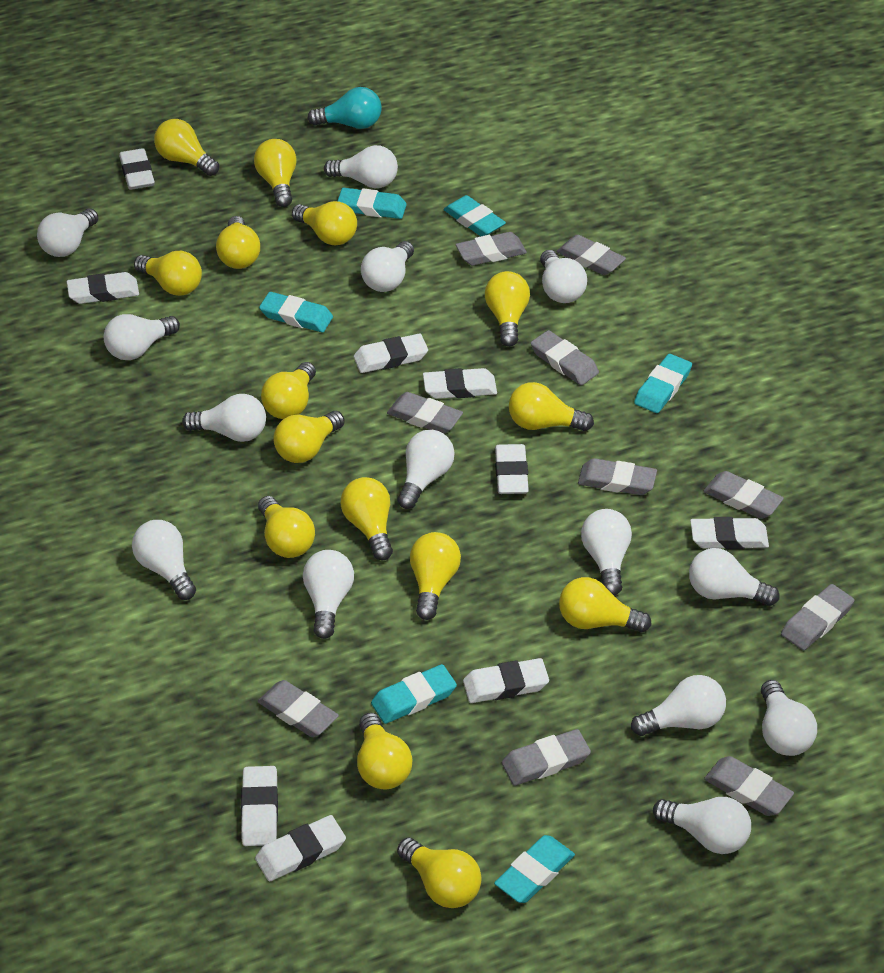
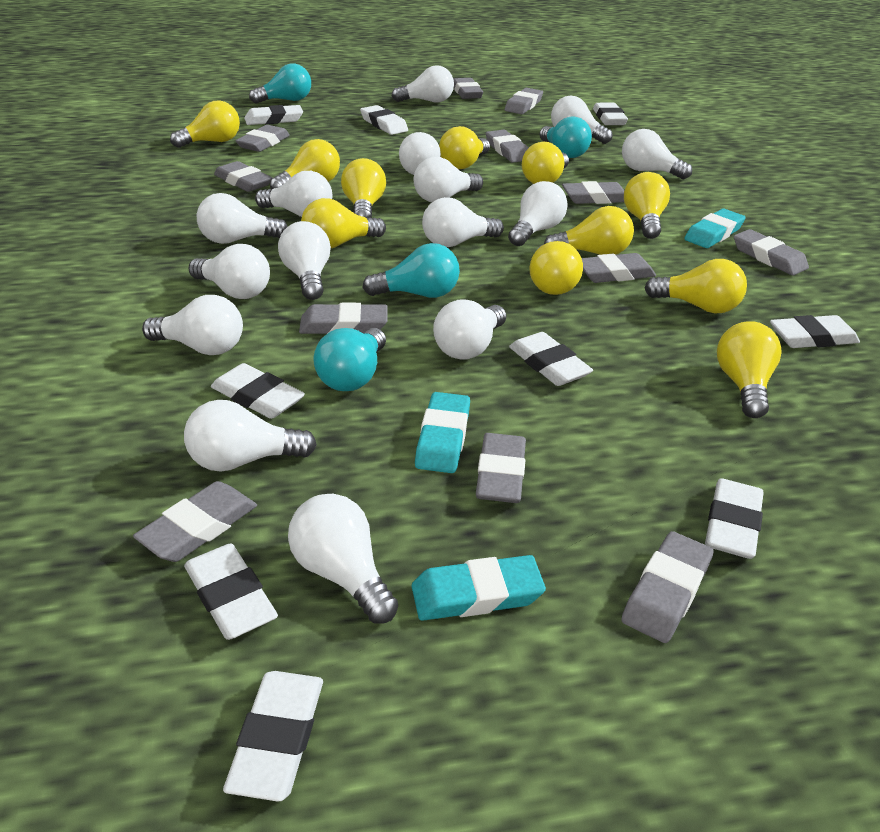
grey eraser: 10 -> 12
turquoise eraser: 6 -> 3
turquoise light bulb: 1 -> 4
white light bulb: 14 -> 15
yellow light bulb: 15 -> 11

